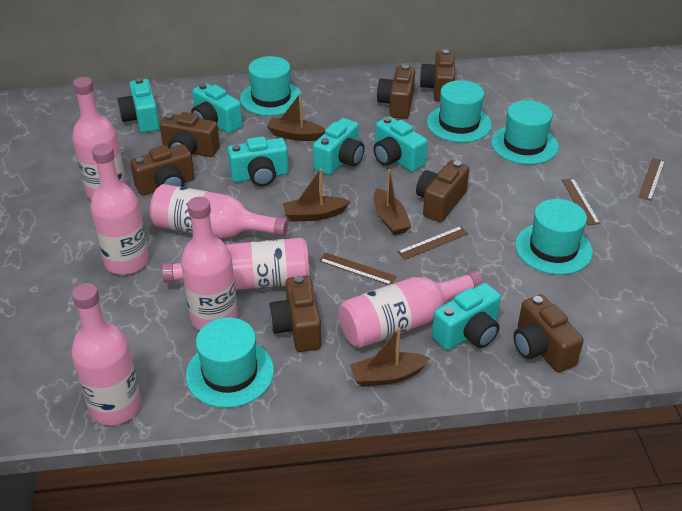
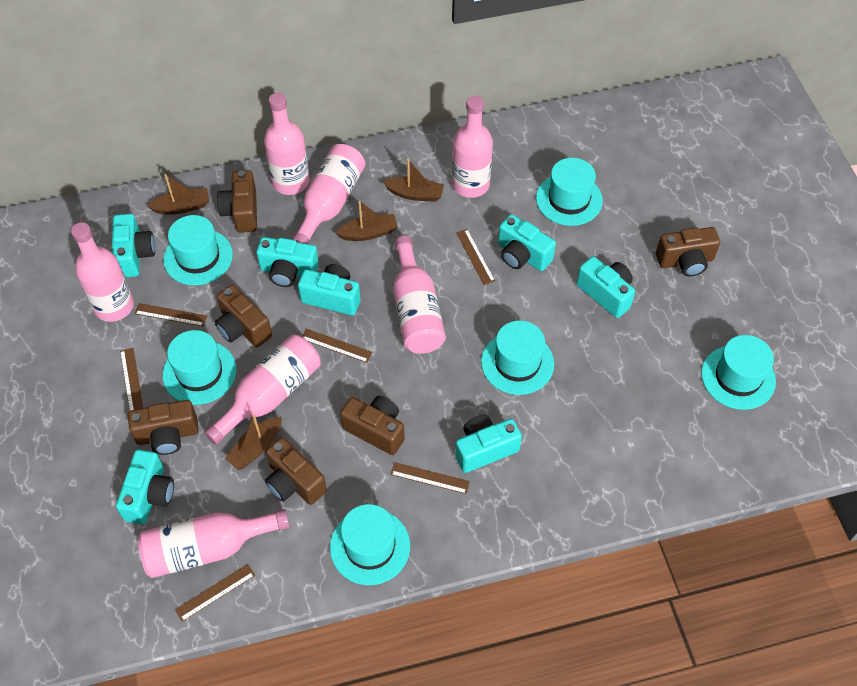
brown camera: 7 -> 6
brown ruler: 4 -> 6
turquoise camera: 6 -> 7
turquoise hat: 5 -> 6

